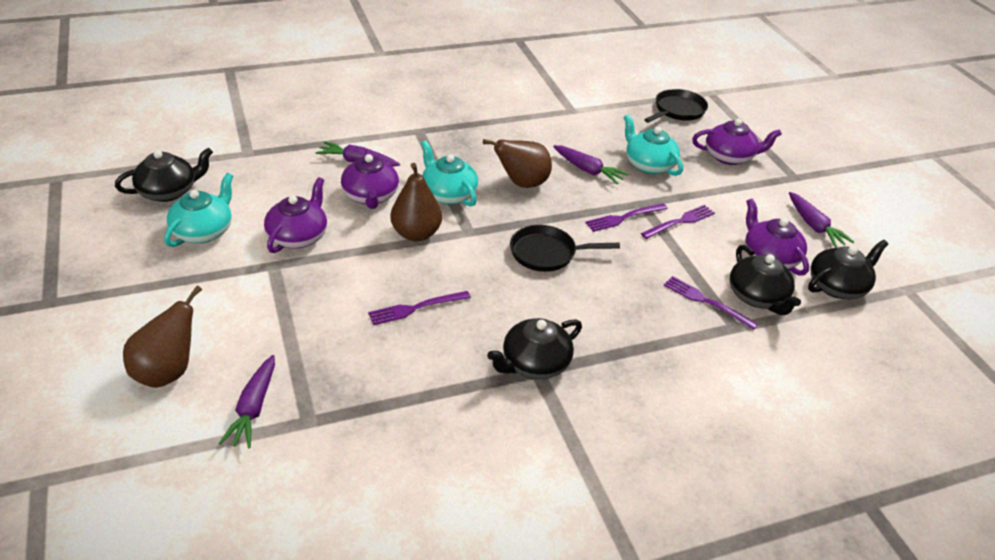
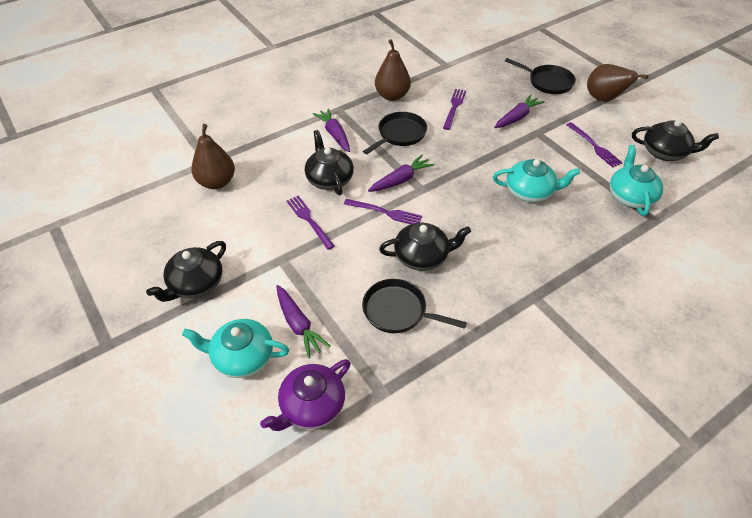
black pan: 2 -> 3
purple teapot: 4 -> 1

